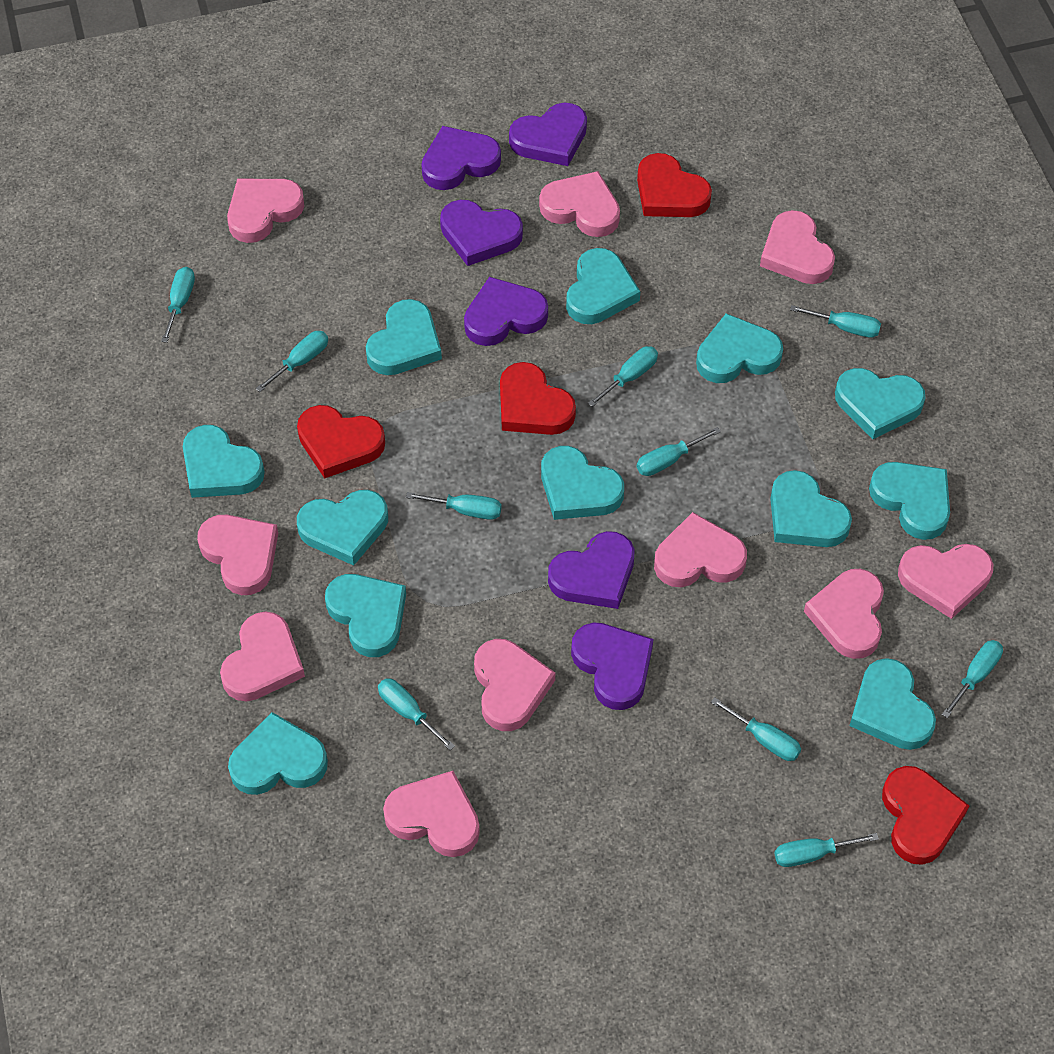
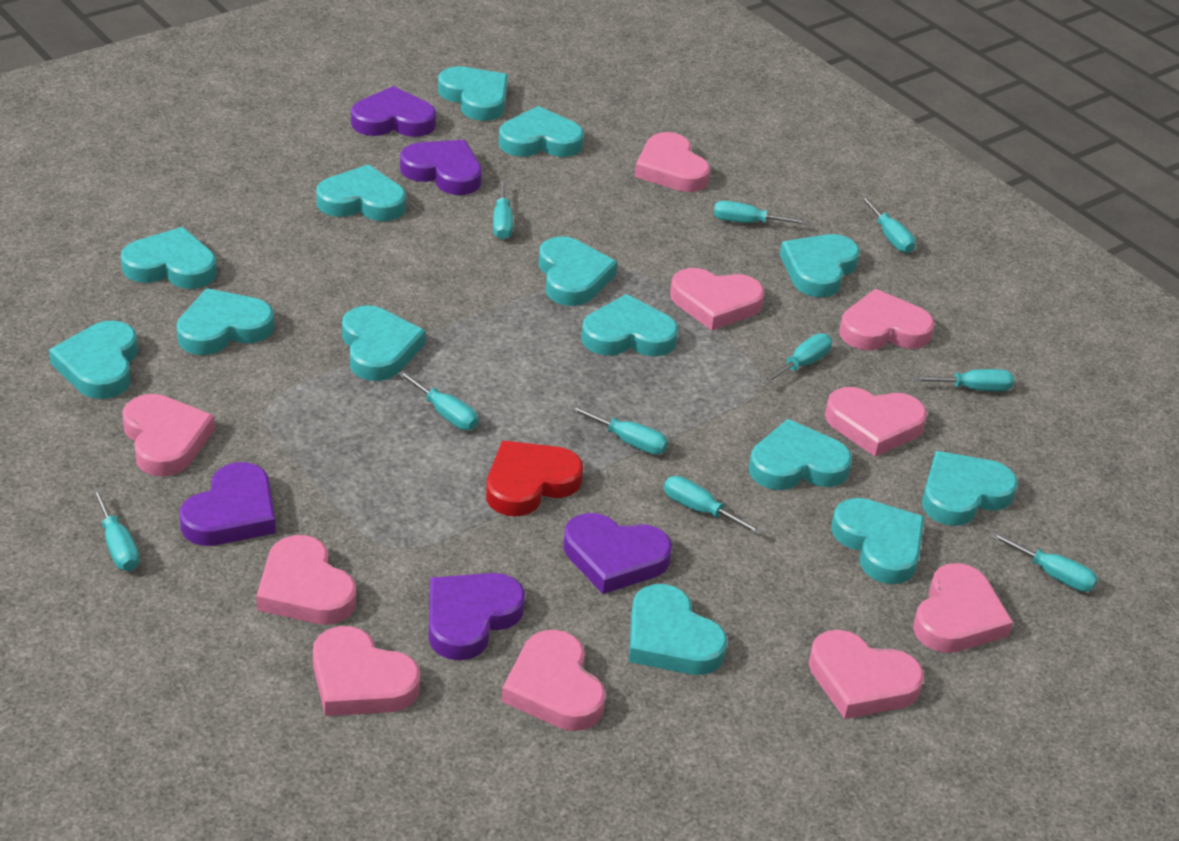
purple heart: 6 -> 5
red heart: 4 -> 1
turquoise heart: 12 -> 14

